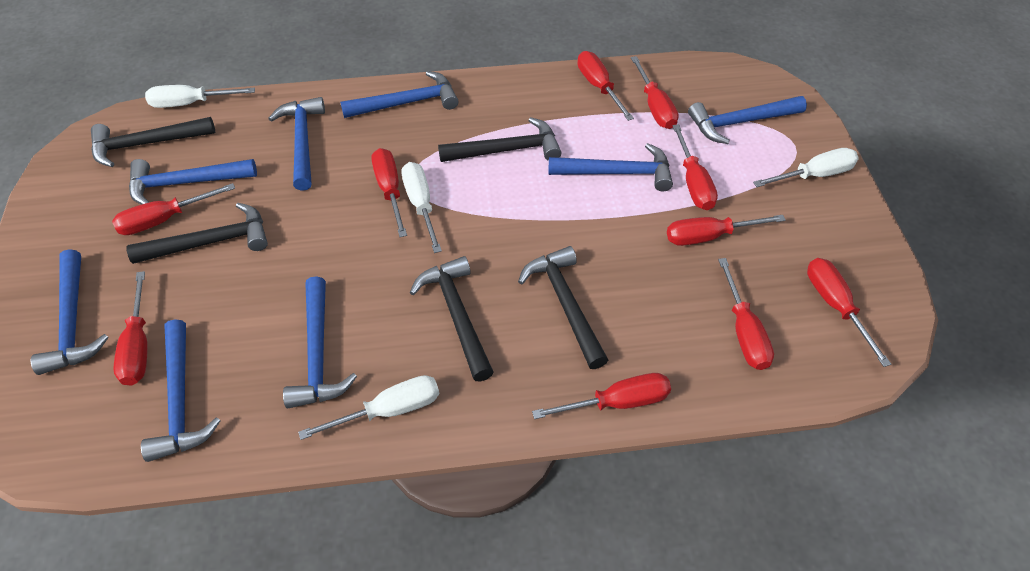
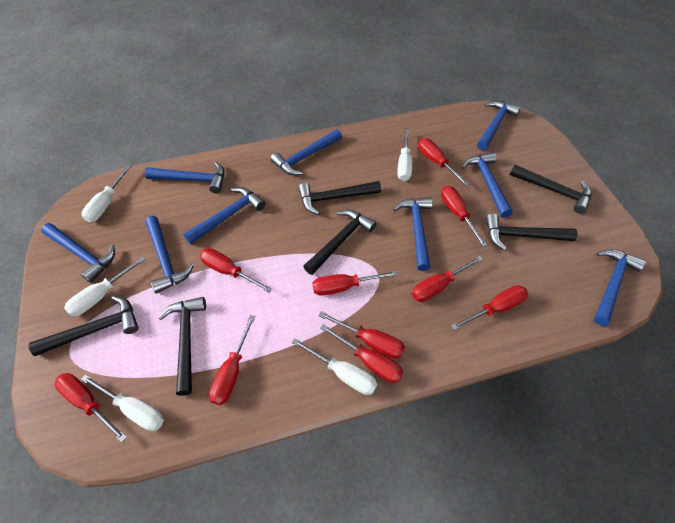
black hammer: 5 -> 6
blue hammer: 8 -> 9
white screwdriver: 4 -> 5

